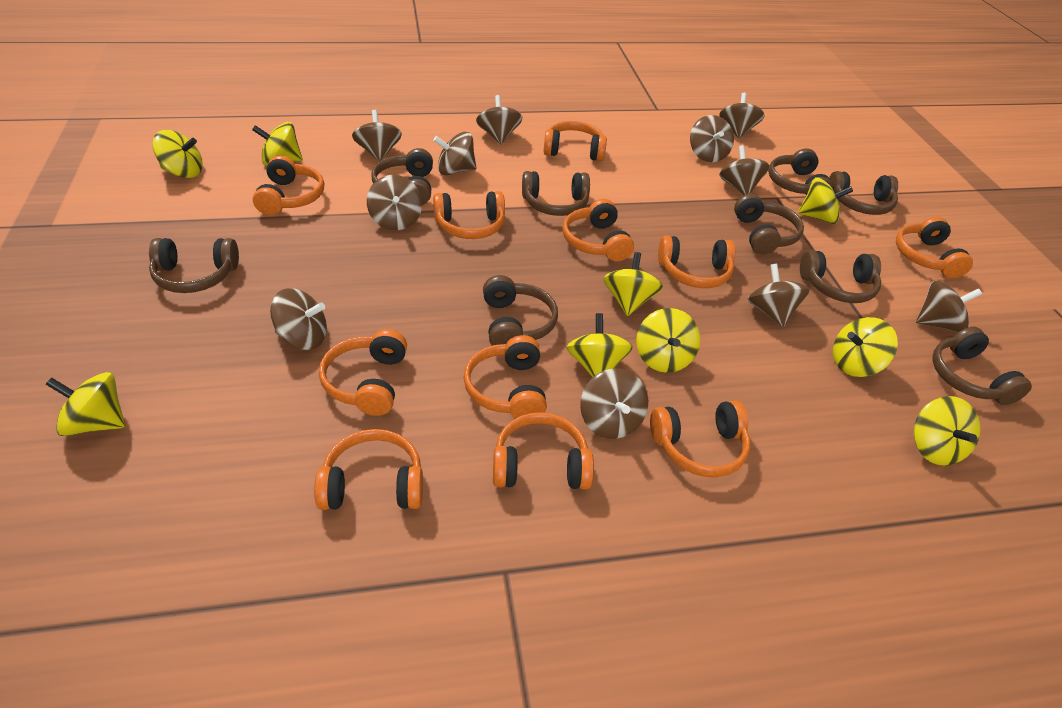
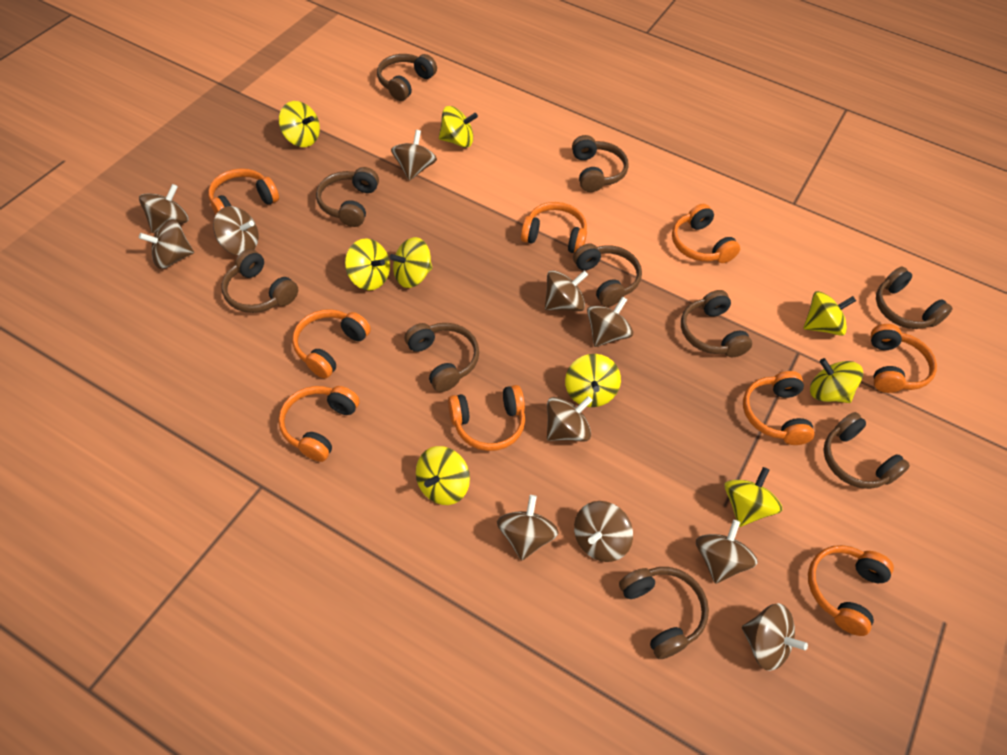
brown headphones: 9 -> 10
orange headphones: 11 -> 9

